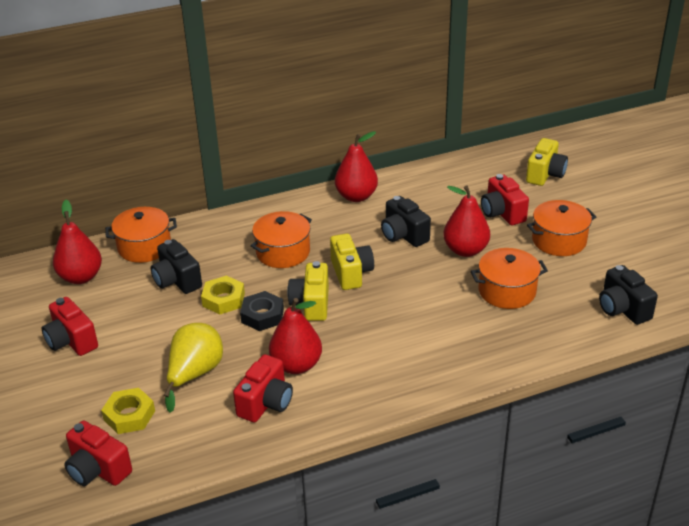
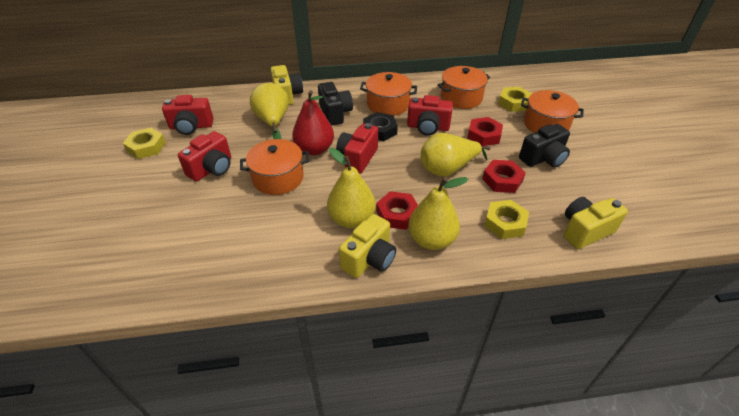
black camera: 3 -> 2
red nut: 0 -> 3
red pear: 4 -> 1
yellow nut: 2 -> 3
yellow pear: 1 -> 4

